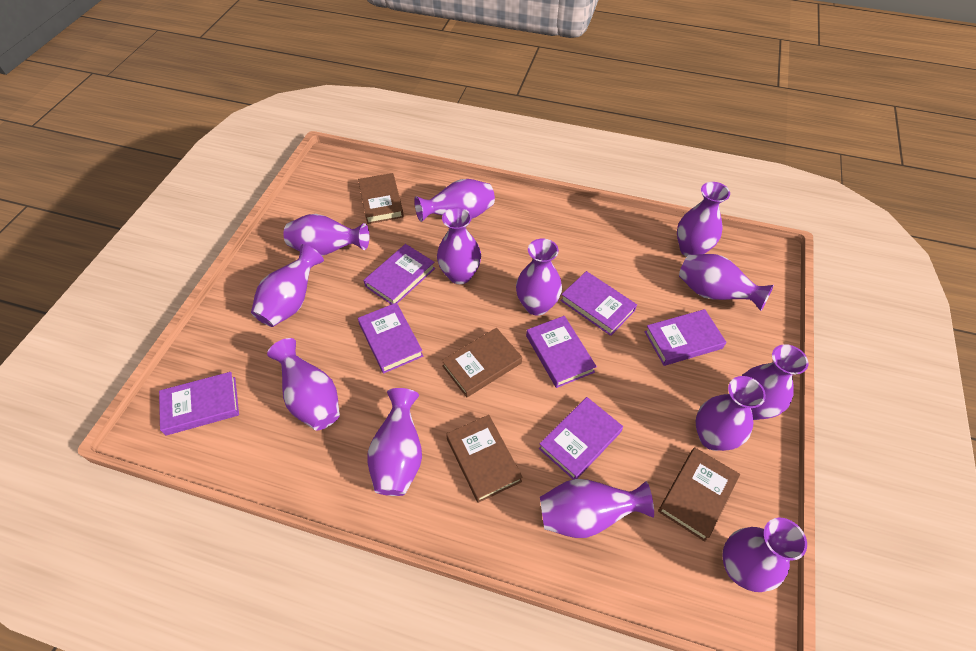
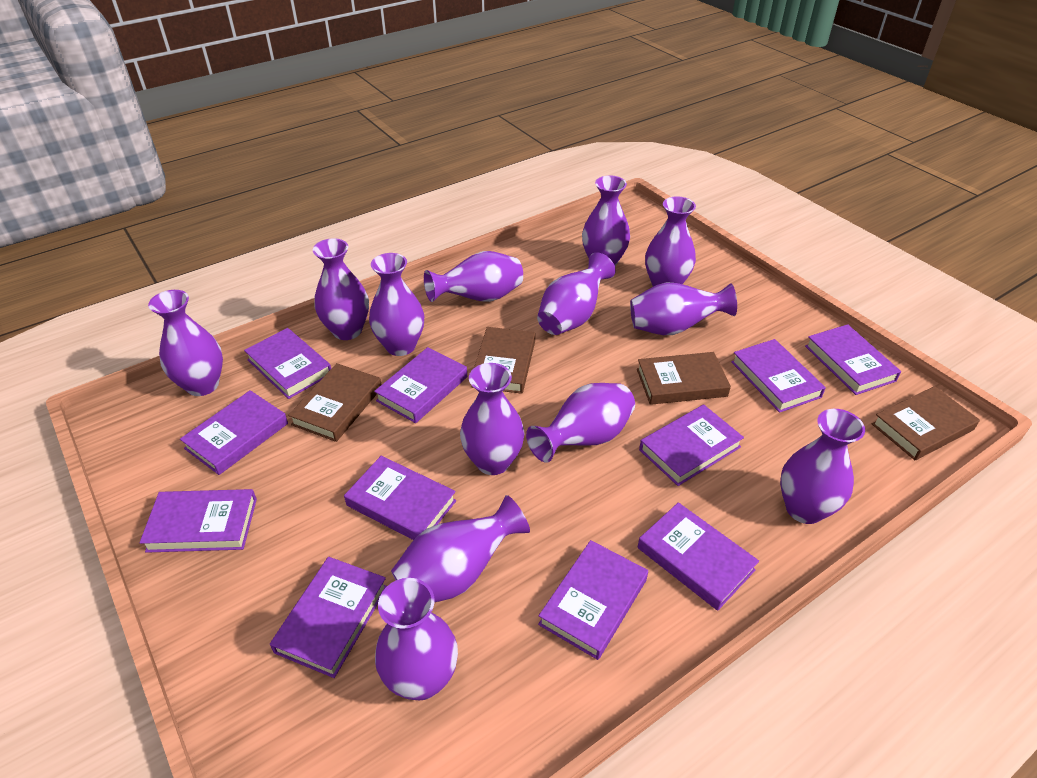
purple book: 7 -> 11

